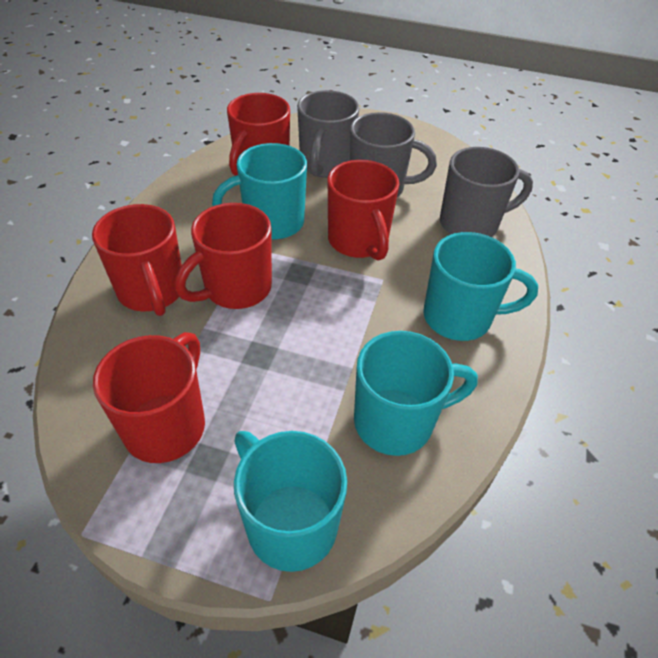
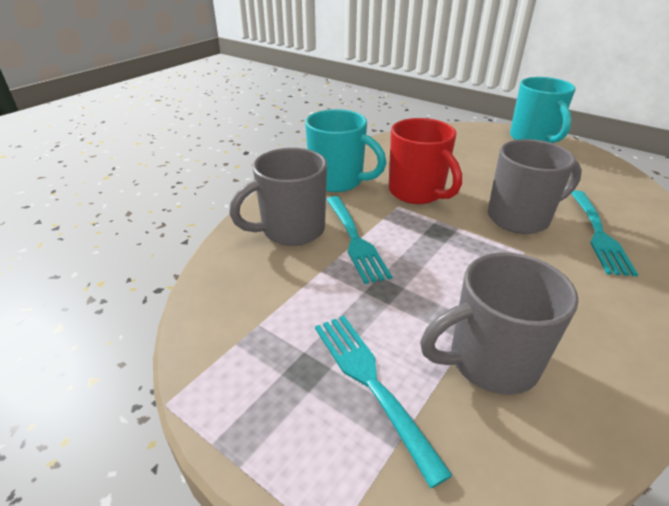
red mug: 5 -> 1
turquoise fork: 0 -> 3
turquoise mug: 4 -> 2

